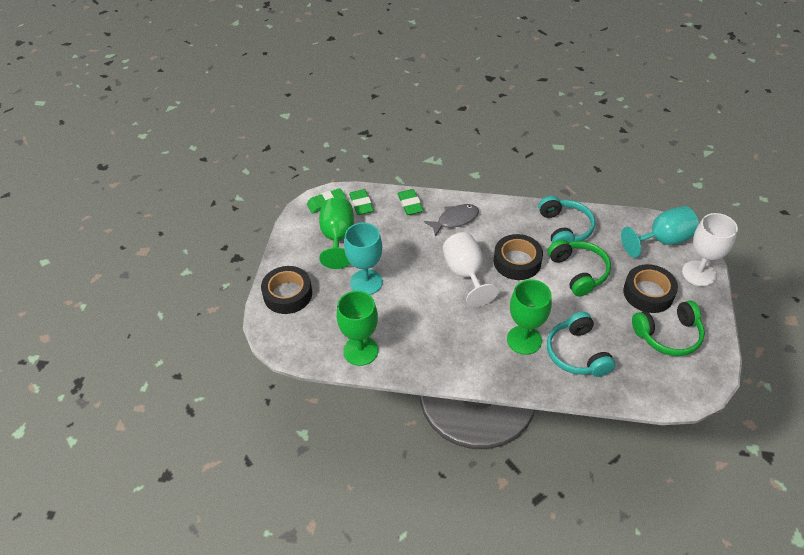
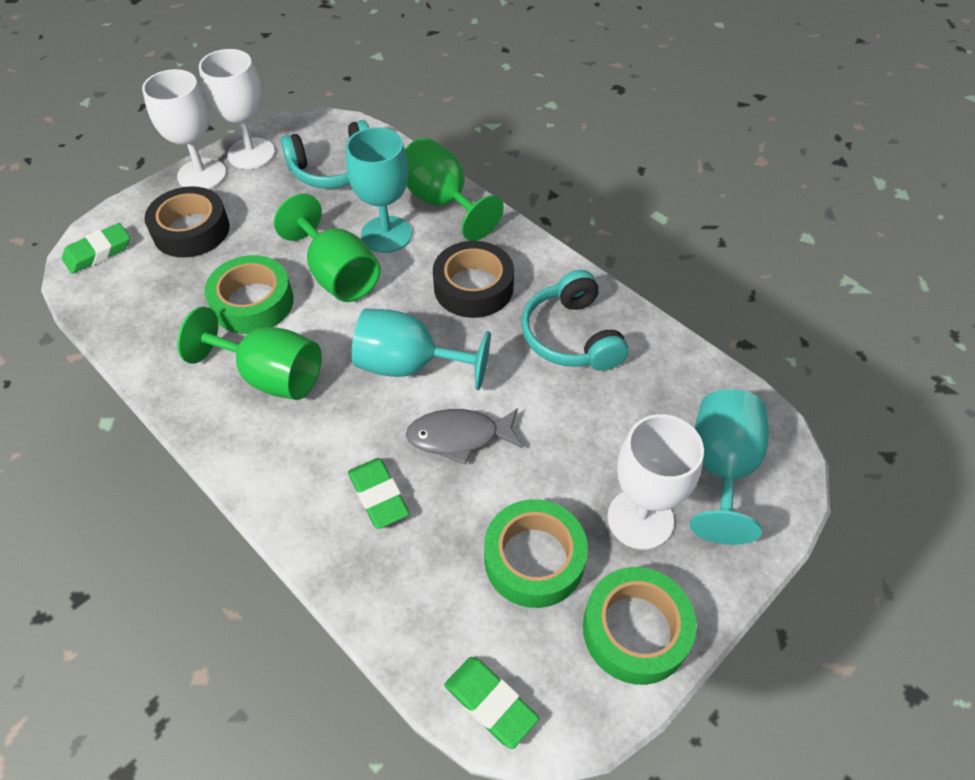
black tape: 3 -> 2
green headphones: 2 -> 0
green tape: 0 -> 3
turquoise goblet: 2 -> 3
white goblet: 2 -> 3

